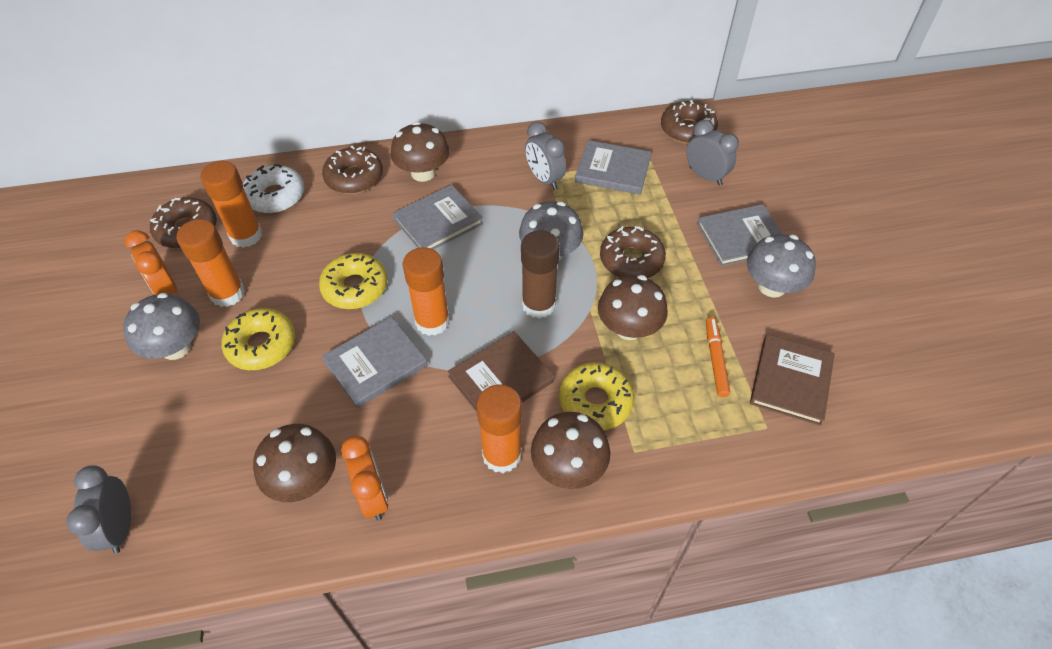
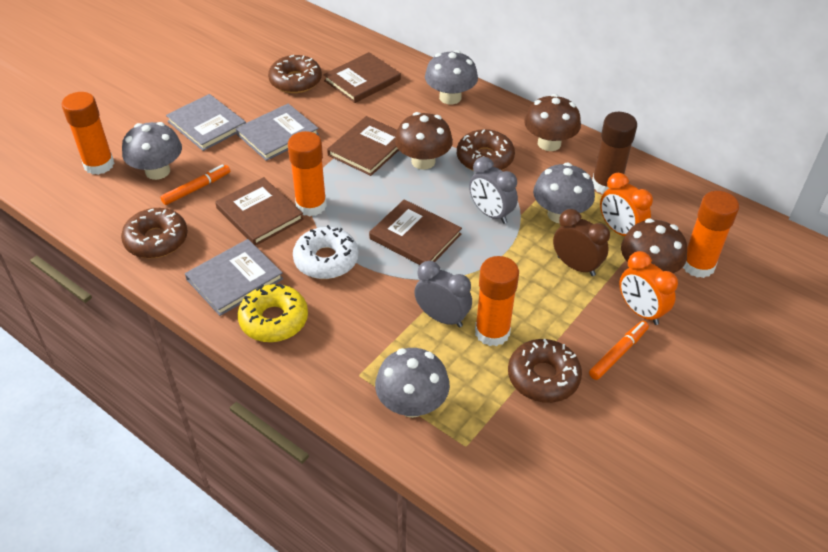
brown book: 2 -> 4
brown clock: 0 -> 1
brown mushroom: 4 -> 3
grey book: 4 -> 3
grey clock: 3 -> 2
grey mushroom: 3 -> 4
orange marker: 1 -> 2
yellow donut: 3 -> 1

